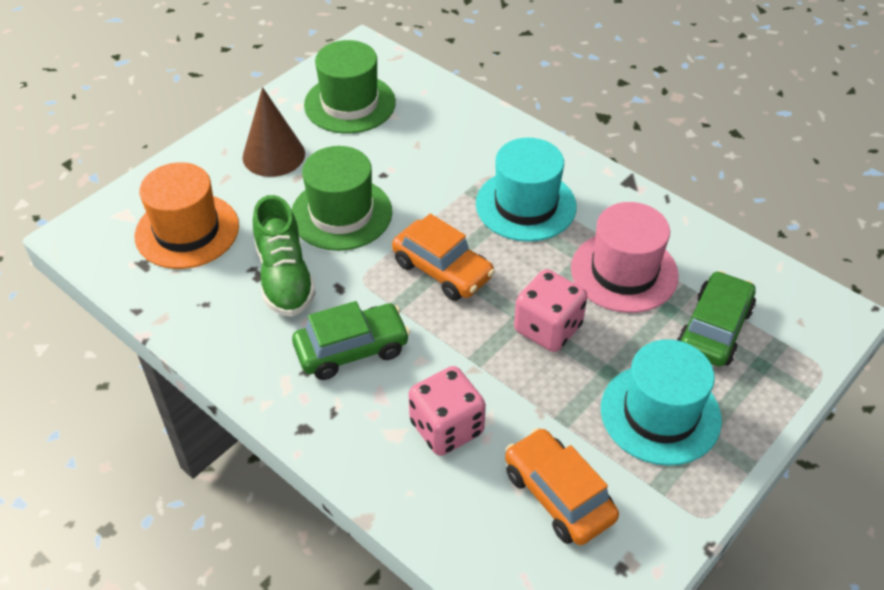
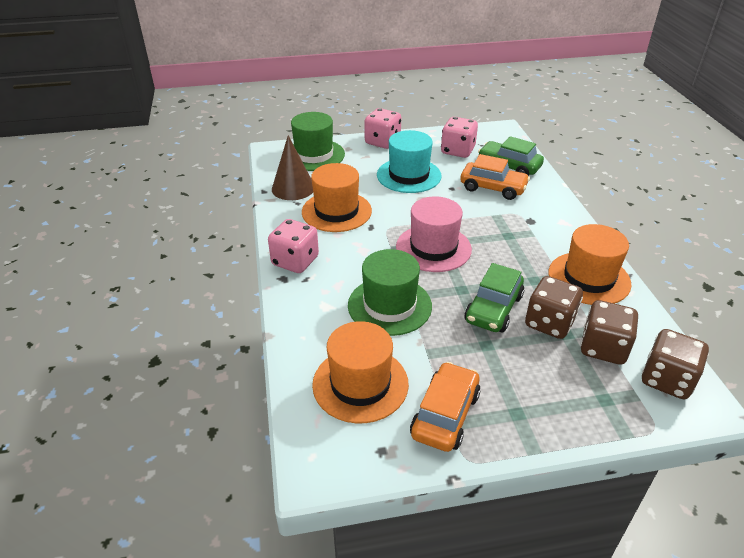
brown dice: 0 -> 3
green shoe: 1 -> 0
orange hat: 1 -> 3
pink dice: 2 -> 3
turquoise hat: 2 -> 1

